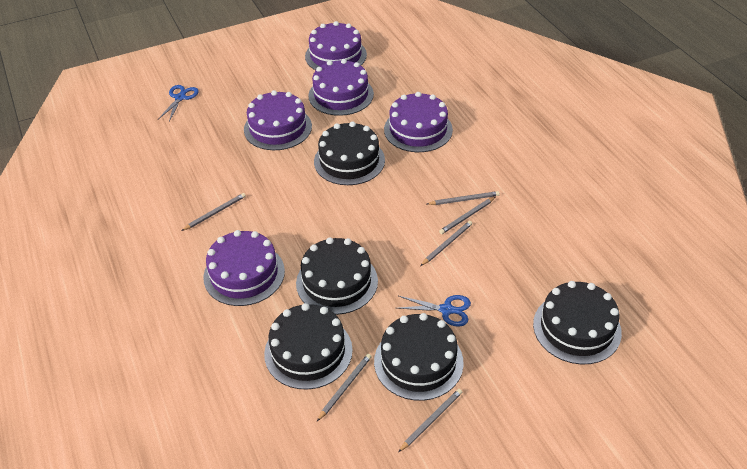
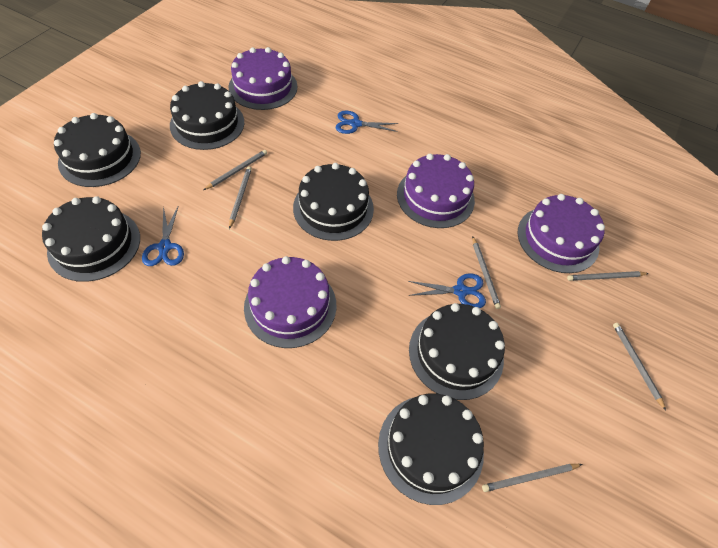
black cake: 5 -> 6
blue scissors: 2 -> 3
purple cake: 5 -> 4

